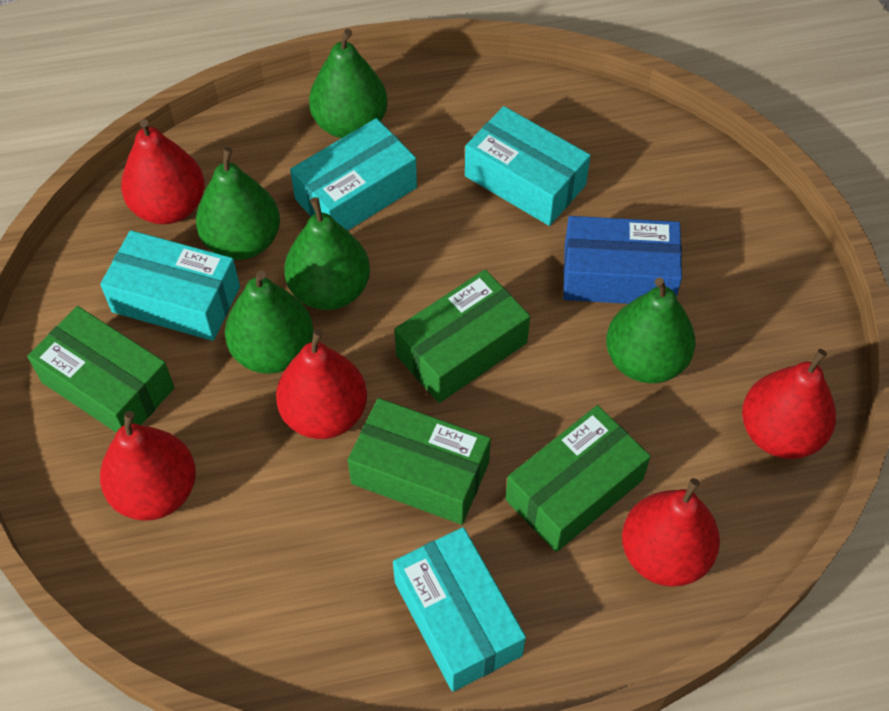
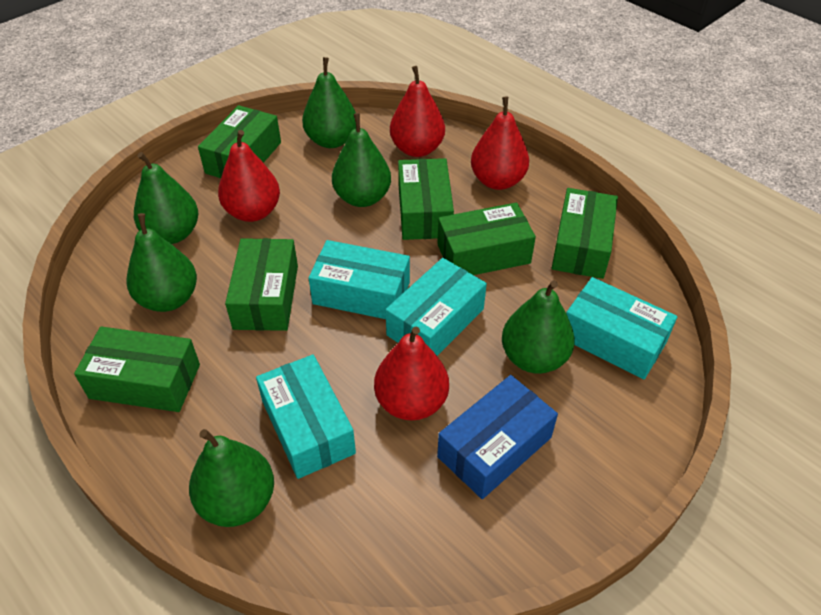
green box: 4 -> 6
green pear: 5 -> 6
red pear: 5 -> 4

